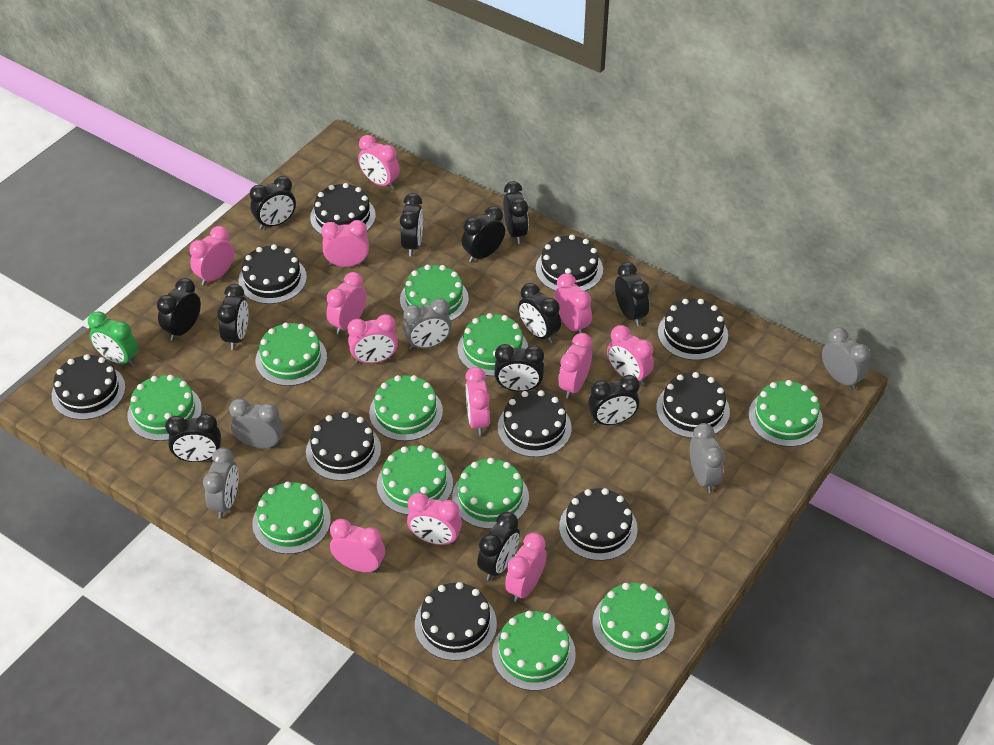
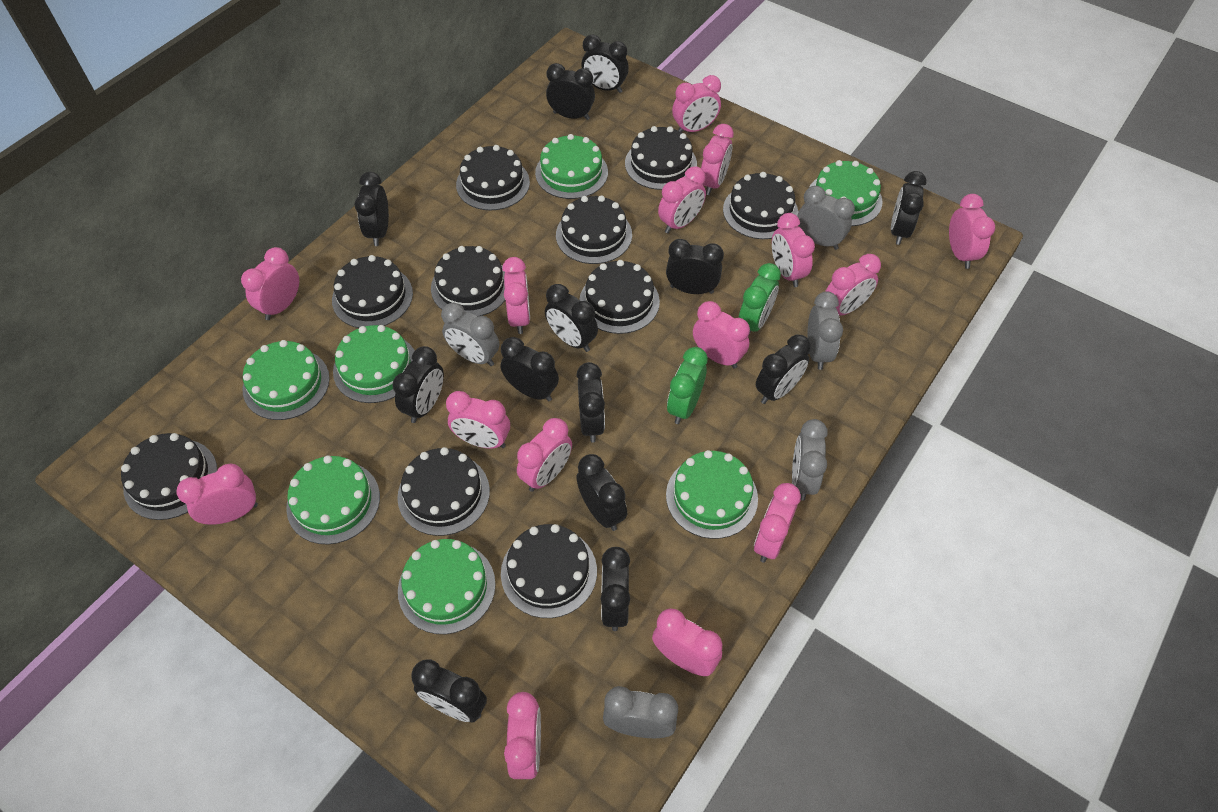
black clock: 12 -> 13
green cake: 11 -> 7
green clock: 1 -> 2
pink clock: 12 -> 15

